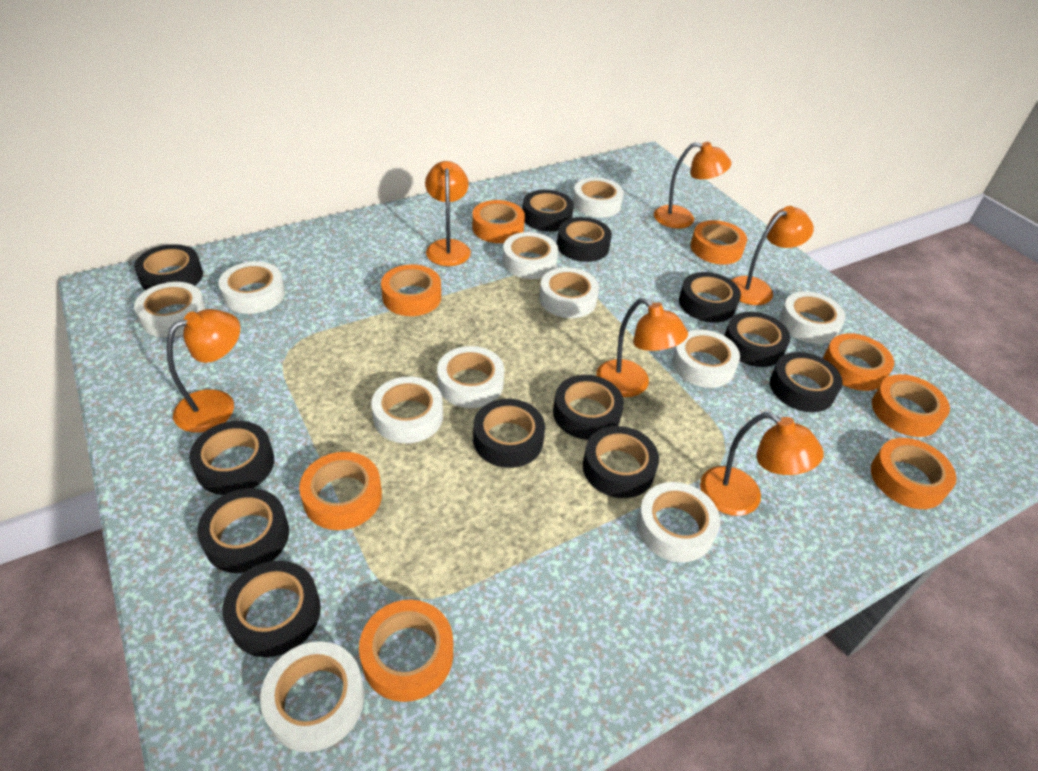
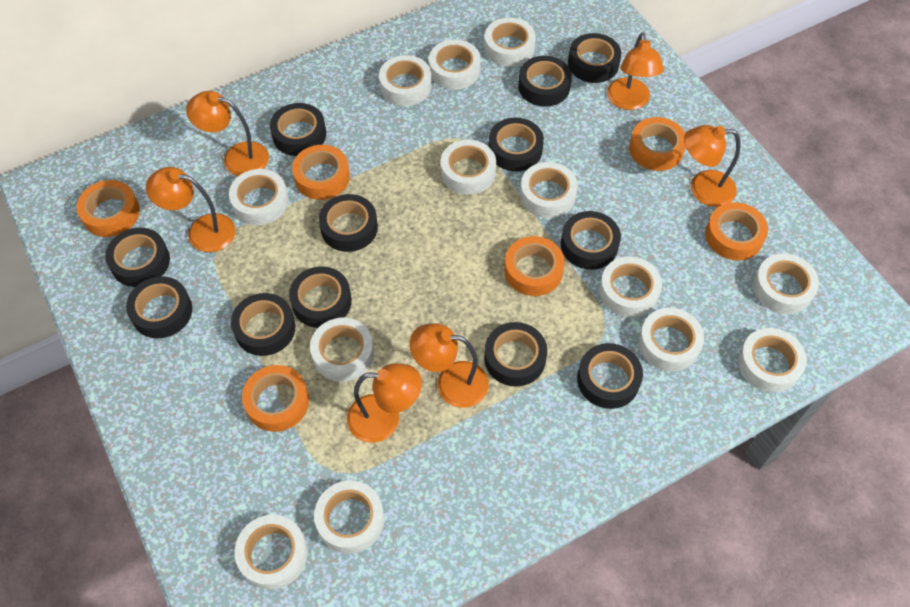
orange tape: 8 -> 6
white tape: 11 -> 13

